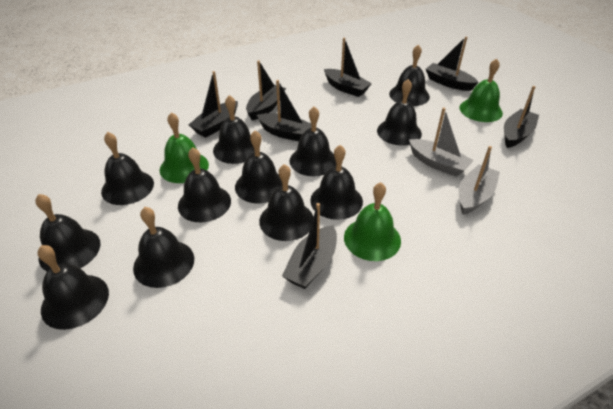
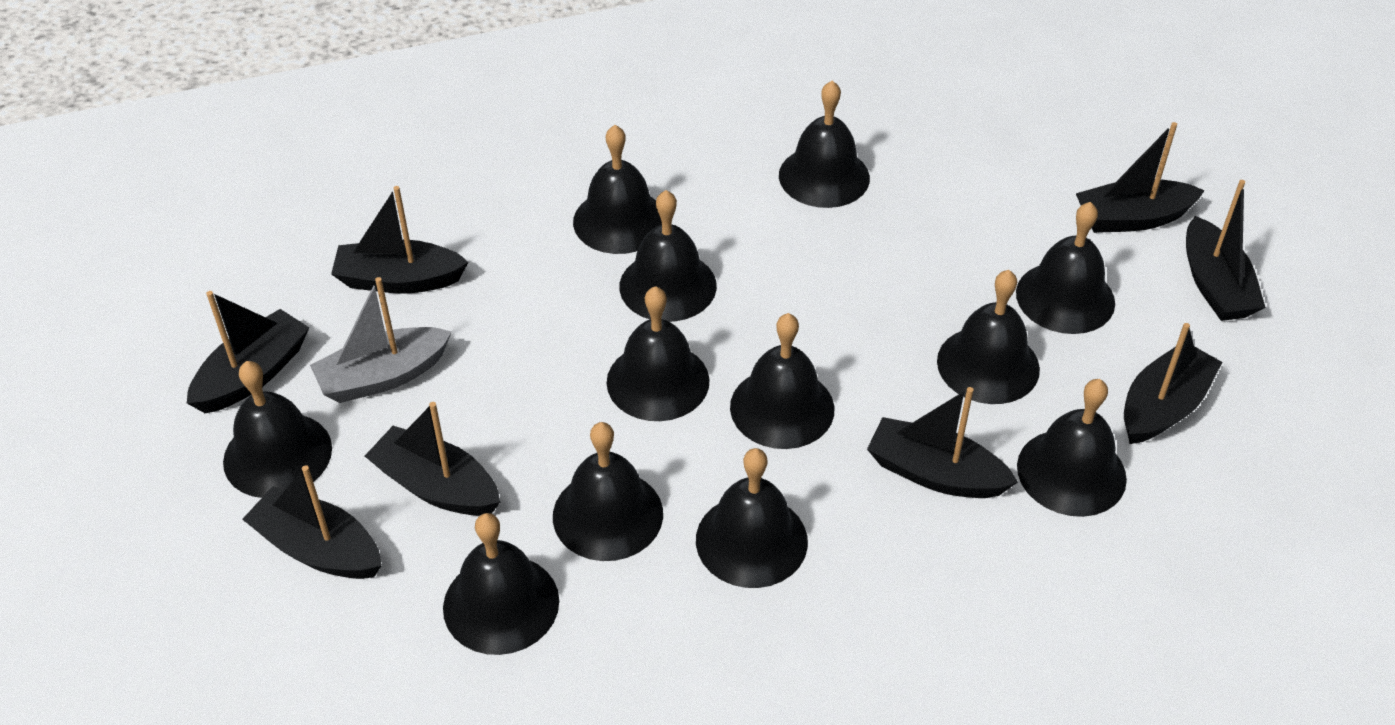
black boat: 7 -> 8
green bell: 3 -> 0
grey boat: 2 -> 1

